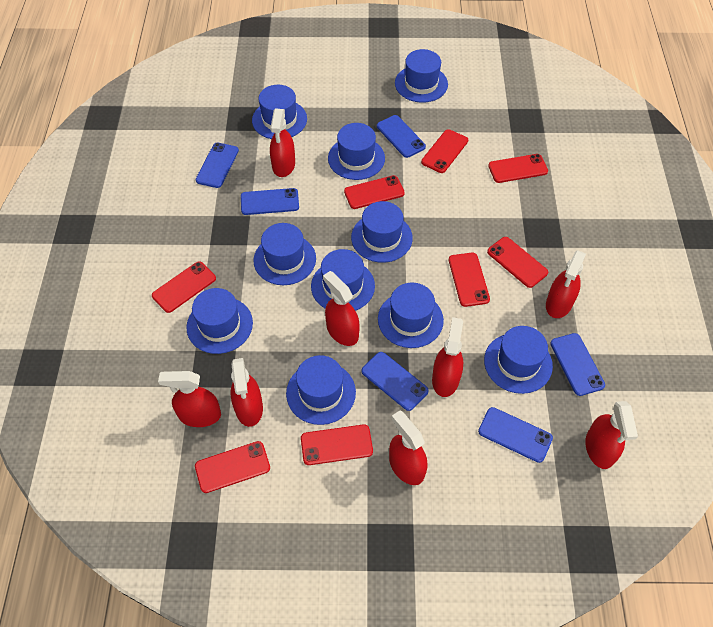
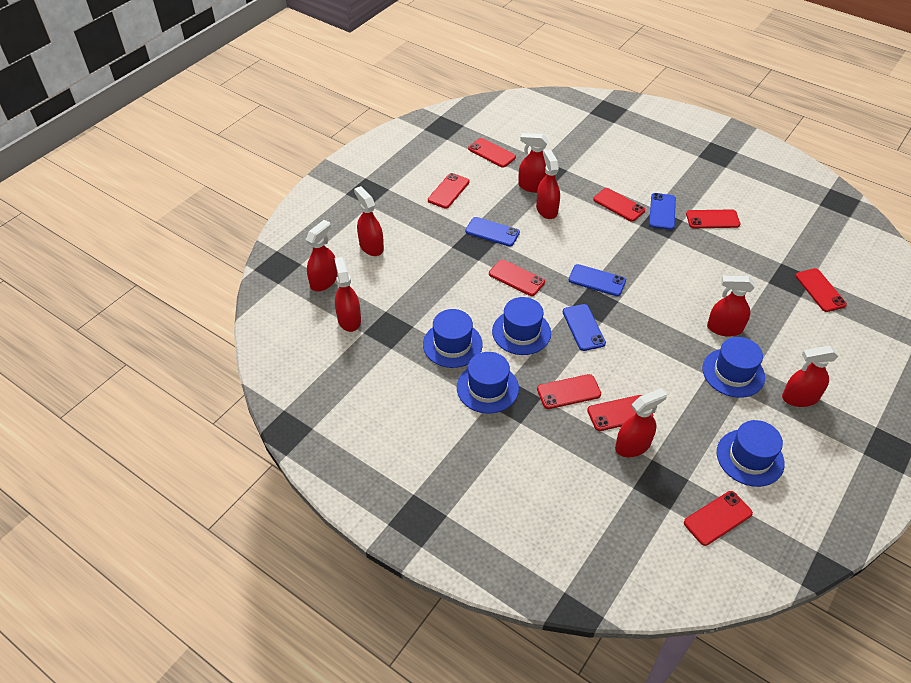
blue hat: 10 -> 5
blue phone: 6 -> 4
red phone: 8 -> 9

